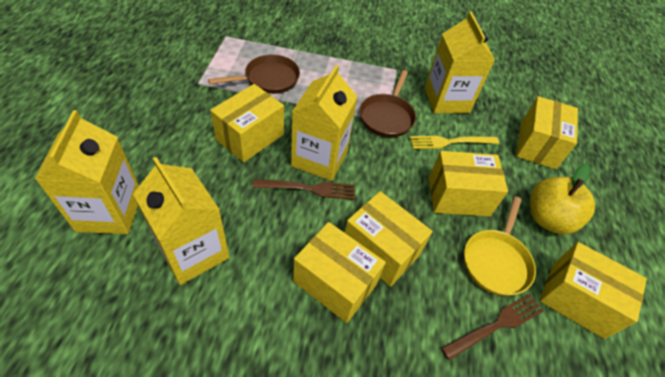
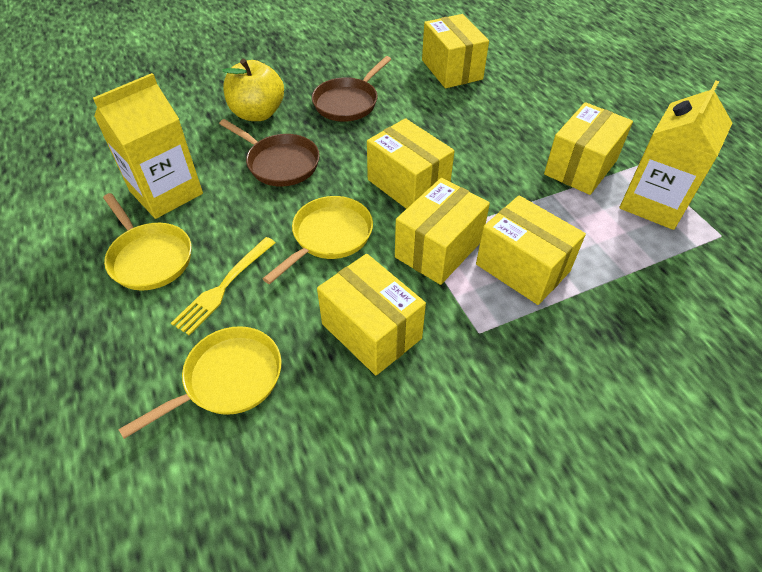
brown fork: 2 -> 0
yellow carton: 4 -> 2
yellow pan: 1 -> 3

